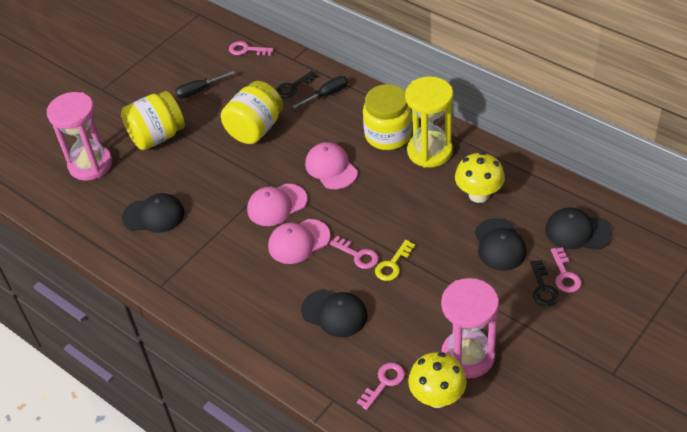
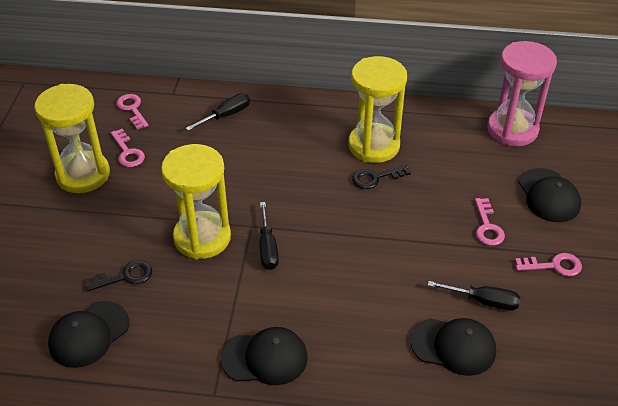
black screwdriver: 2 -> 3
pink cap: 3 -> 0
pink hourglass: 2 -> 1
yellow hourglass: 1 -> 3
yellow jar: 3 -> 0
yellow key: 1 -> 0
yellow mushroom: 2 -> 0

